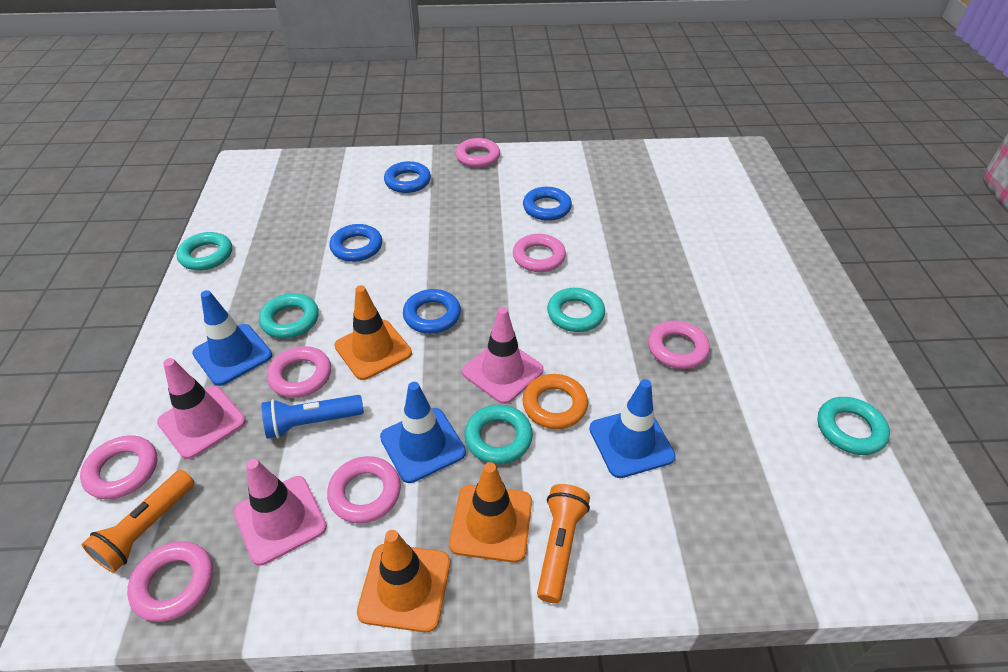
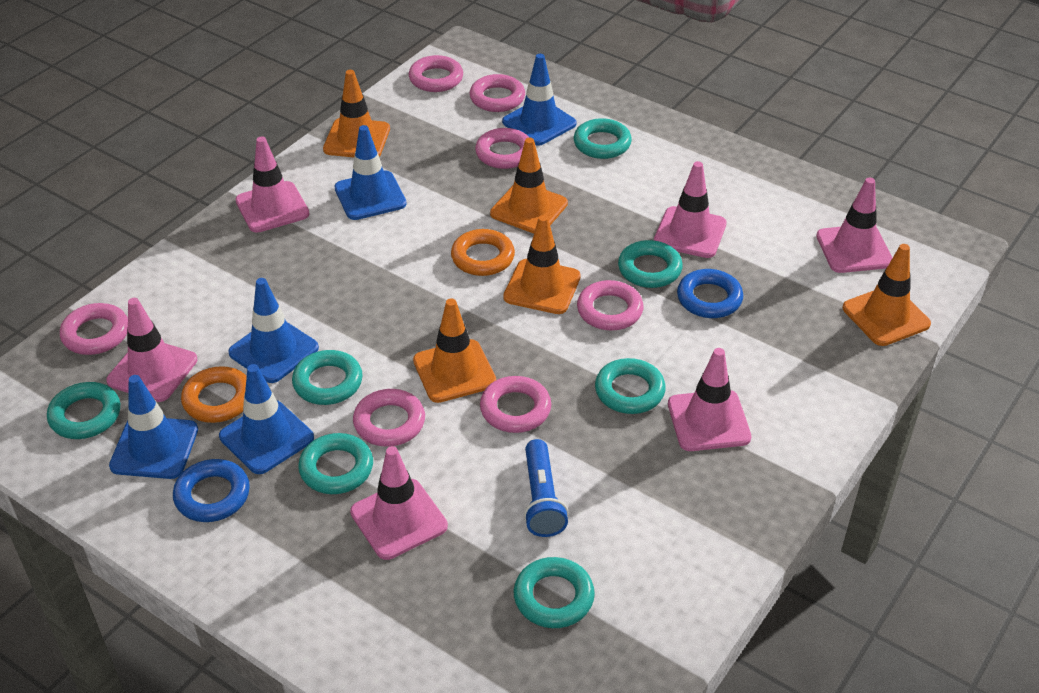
blue ring: 4 -> 2
blue traffic cone: 3 -> 5
orange flashlight: 2 -> 0
orange ring: 1 -> 2
orange traffic cone: 3 -> 5
pink traffic cone: 3 -> 6
turquoise ring: 5 -> 7

